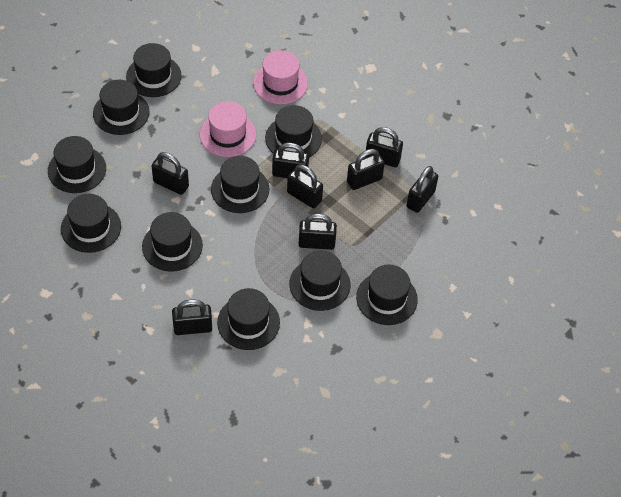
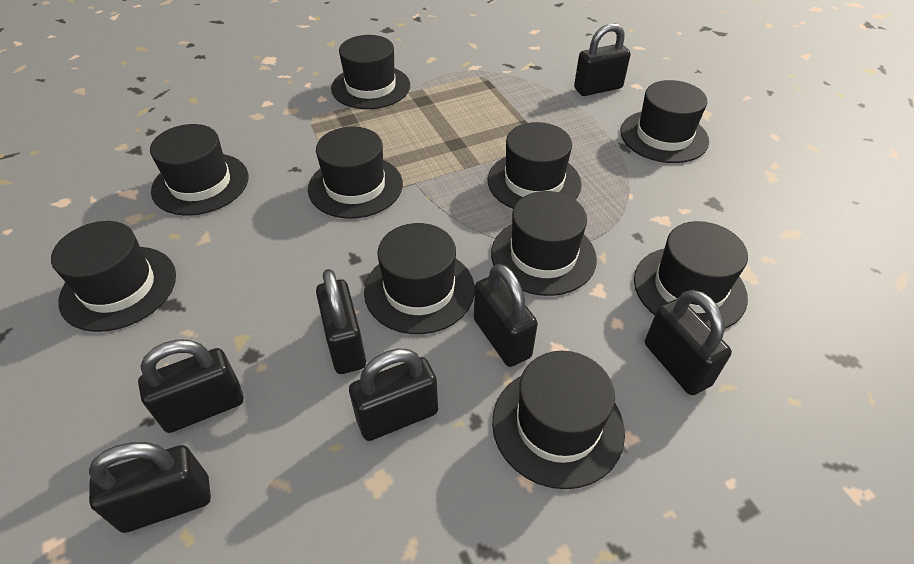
black padlock: 8 -> 7
pink hat: 2 -> 0

